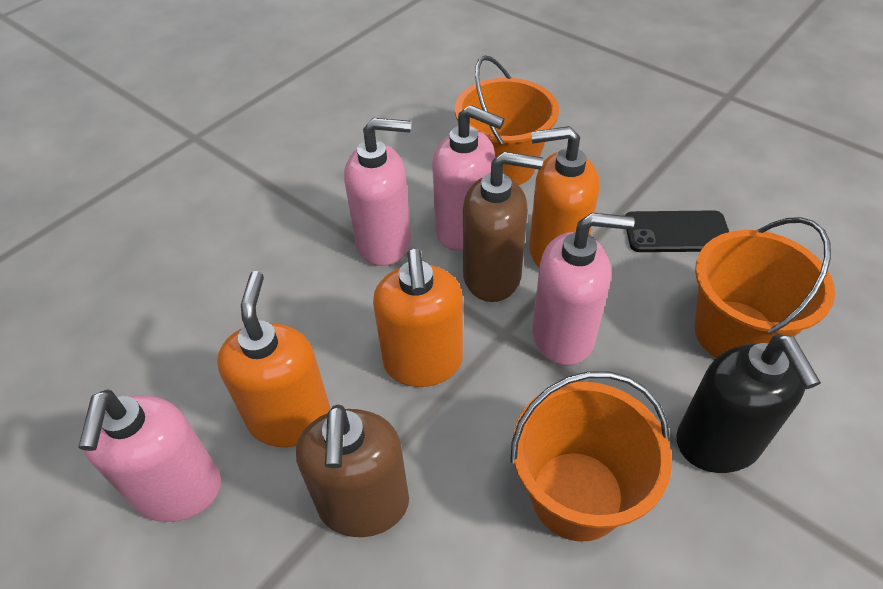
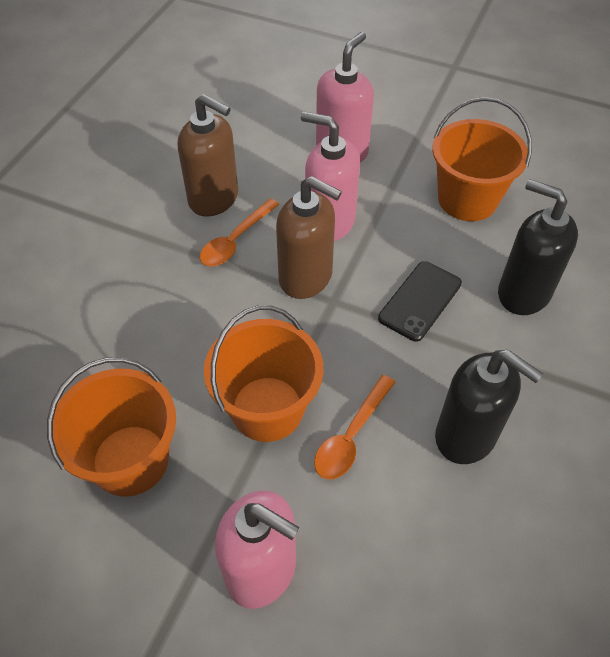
black soap dispenser: 1 -> 2
orange soap dispenser: 3 -> 0
orange spoon: 0 -> 2
pink soap dispenser: 4 -> 3

